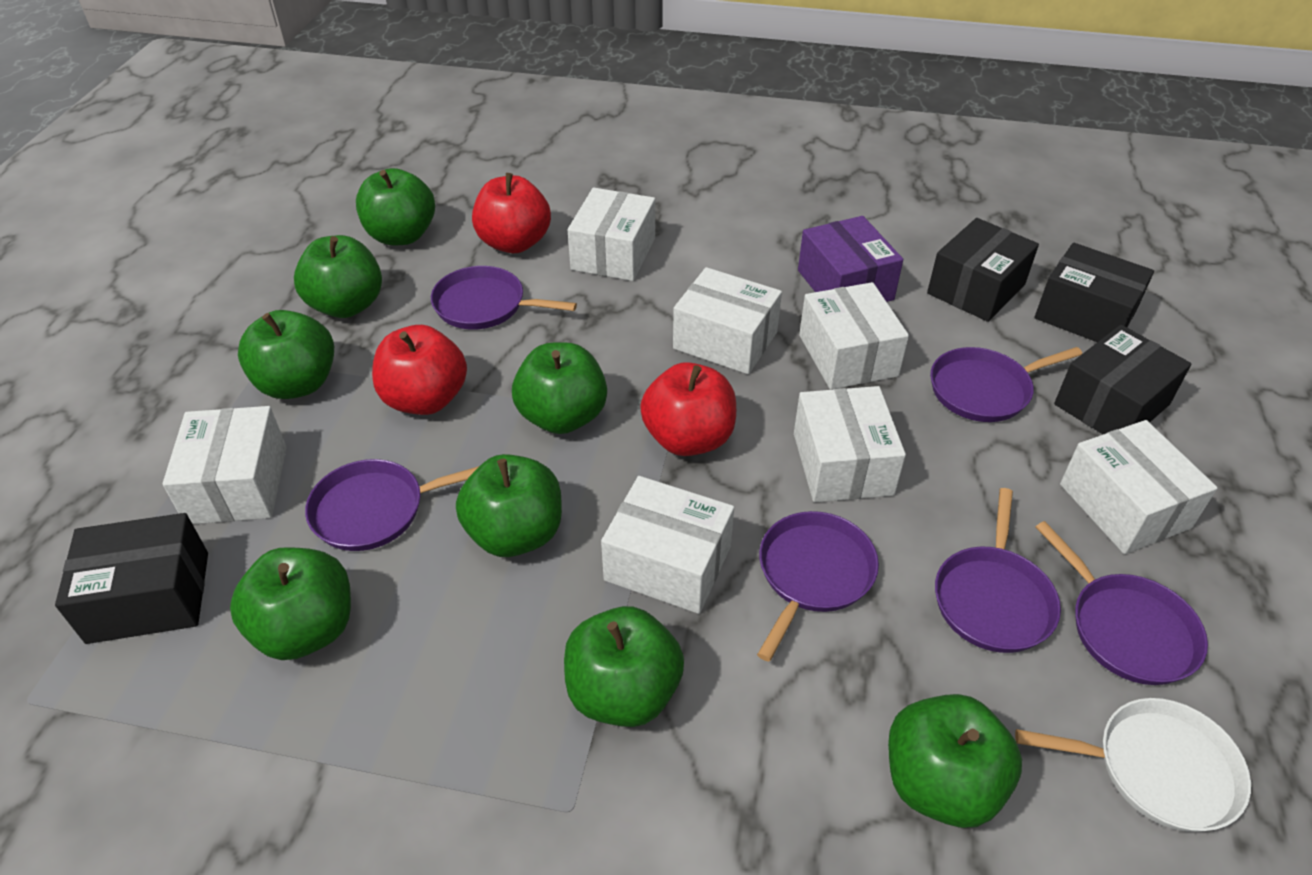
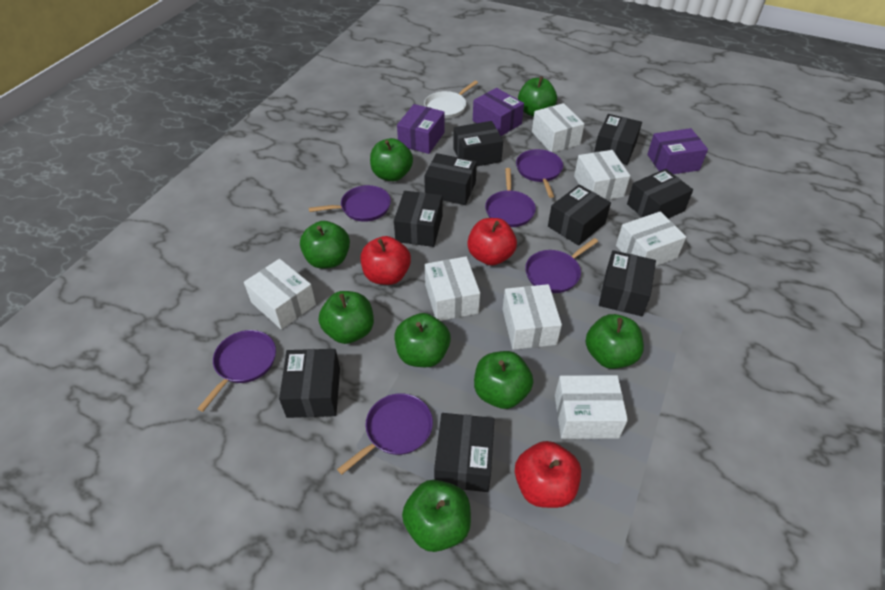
black box: 4 -> 9
purple box: 1 -> 3

